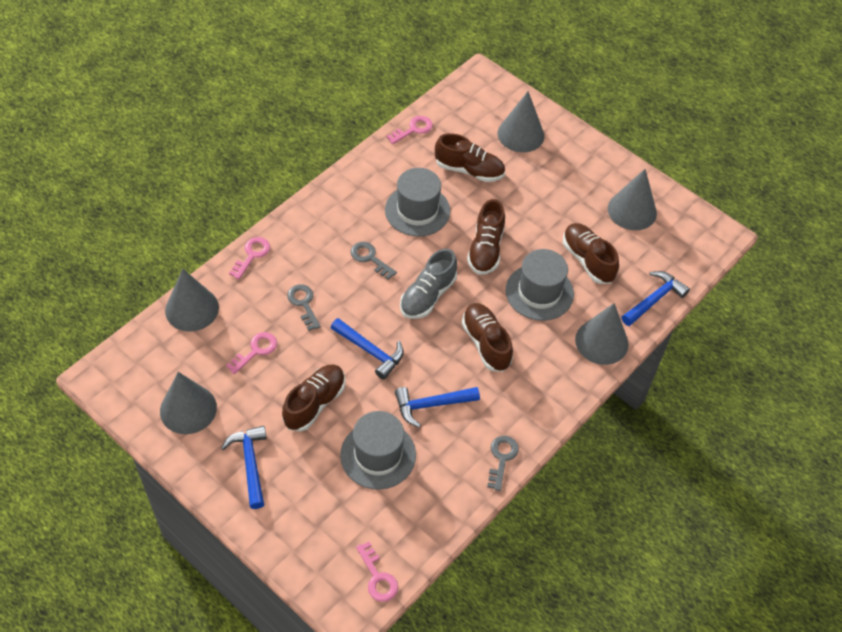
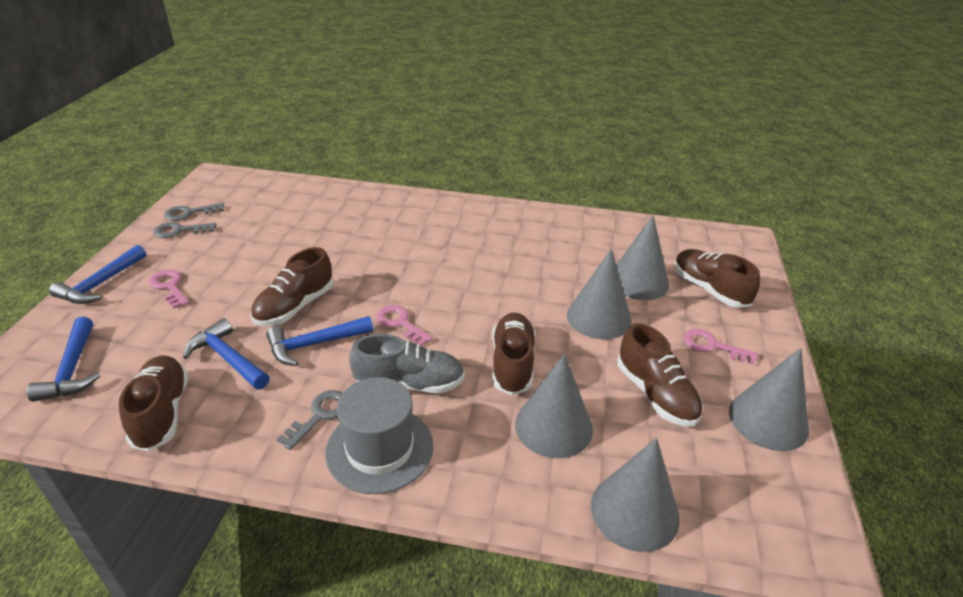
grey hat: 3 -> 1
pink key: 4 -> 3

